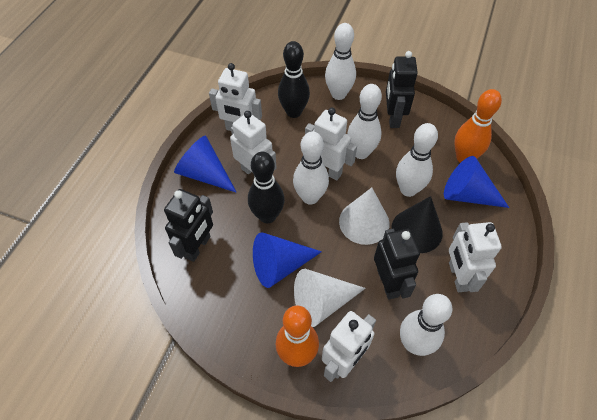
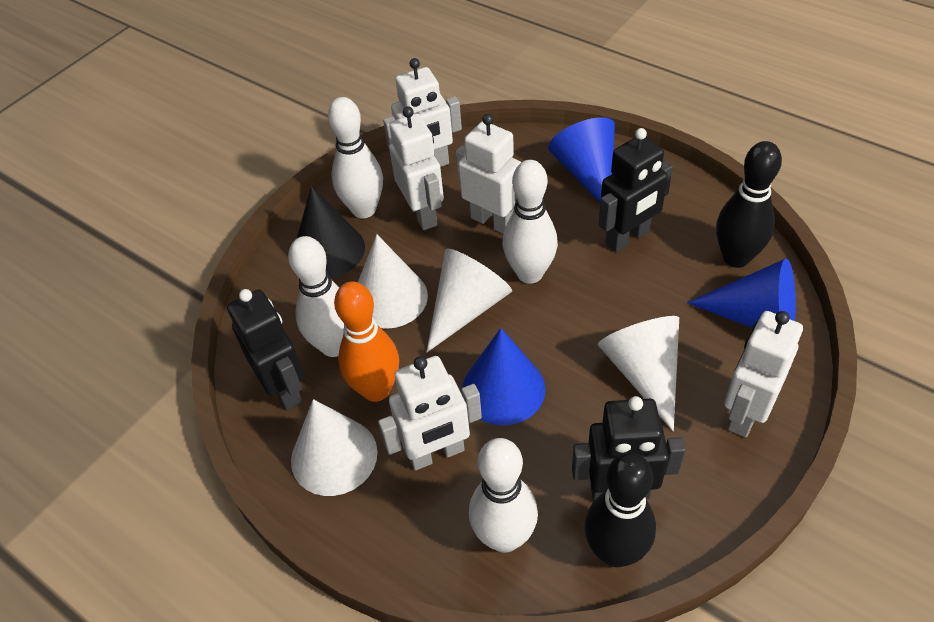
orange bowling pin: 2 -> 1
white bowling pin: 5 -> 4
white cone: 2 -> 4

